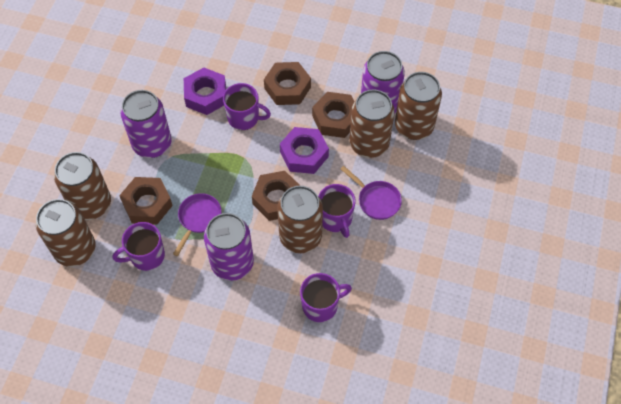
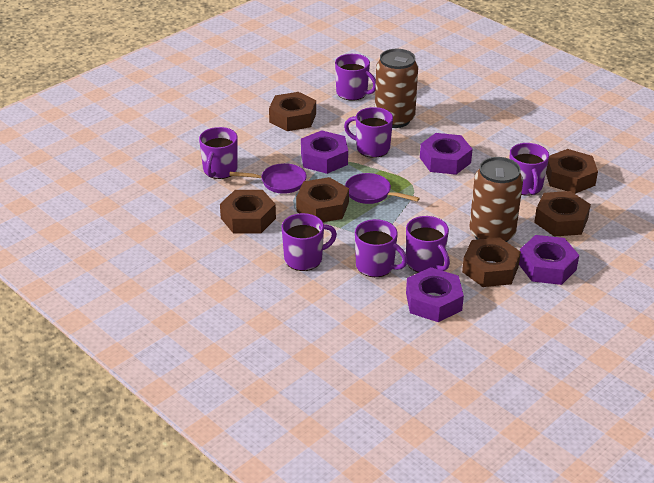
brown can: 5 -> 2
brown nut: 4 -> 6
purple can: 3 -> 0
purple mug: 4 -> 7
purple nut: 2 -> 4

